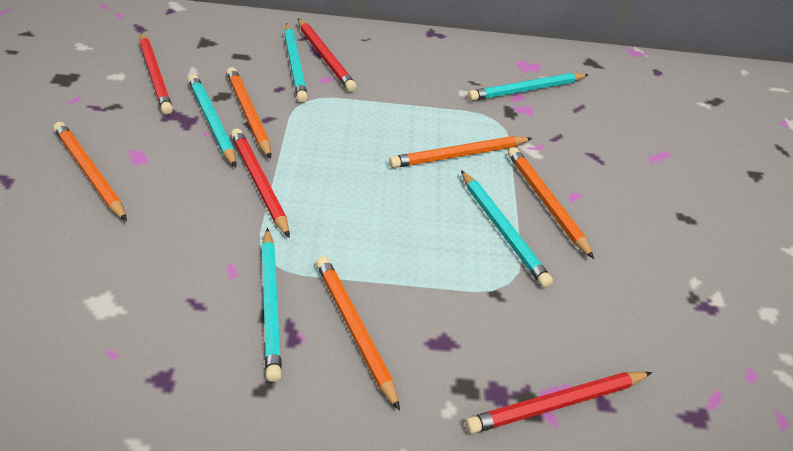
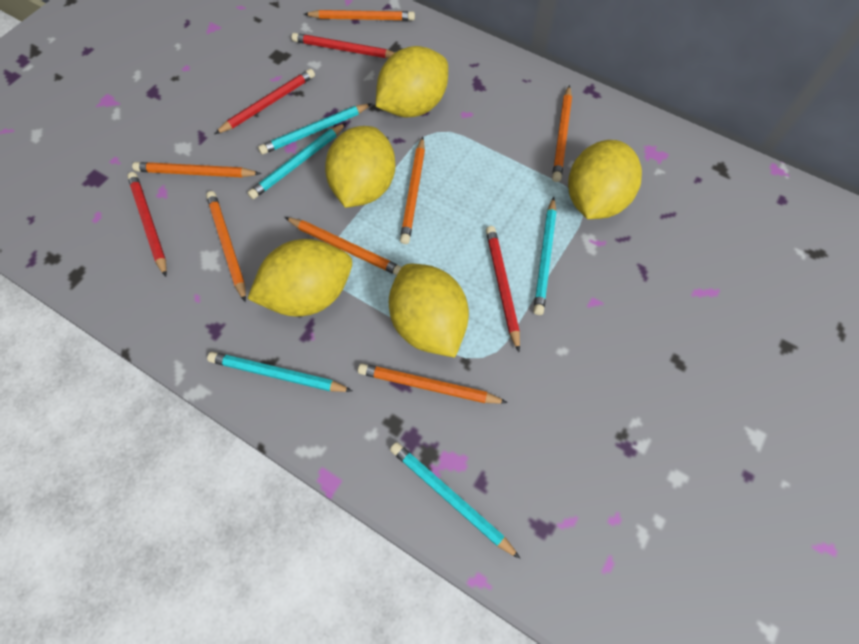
orange pencil: 5 -> 7
yellow lemon: 0 -> 5

